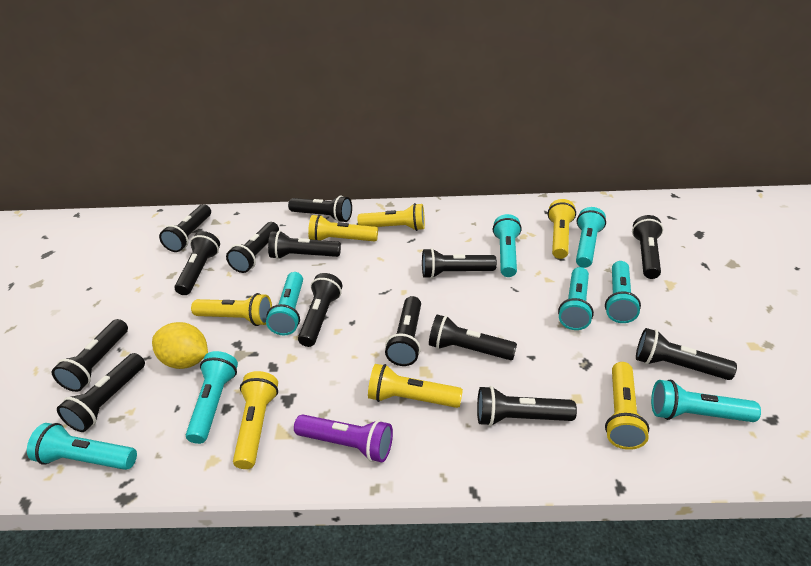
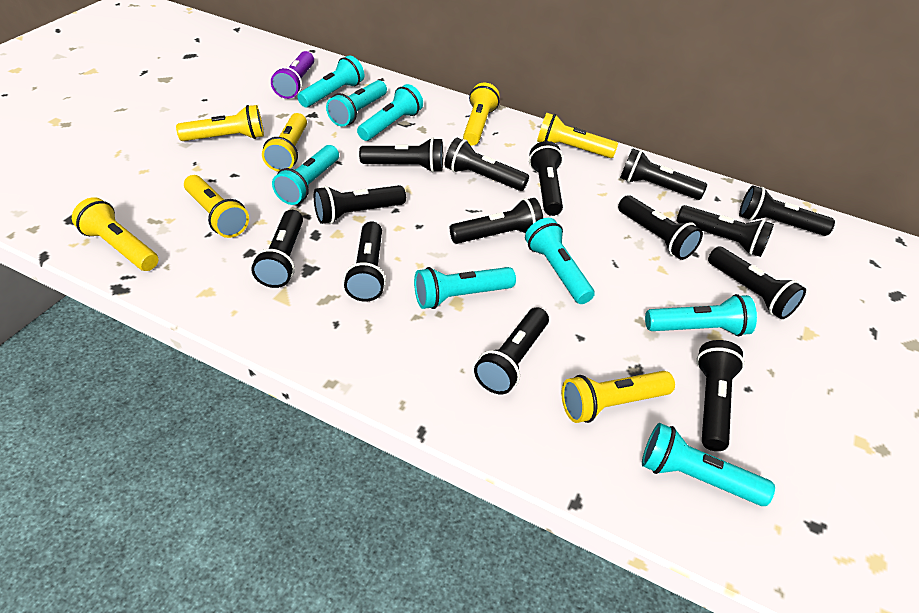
yellow lemon: 1 -> 0

